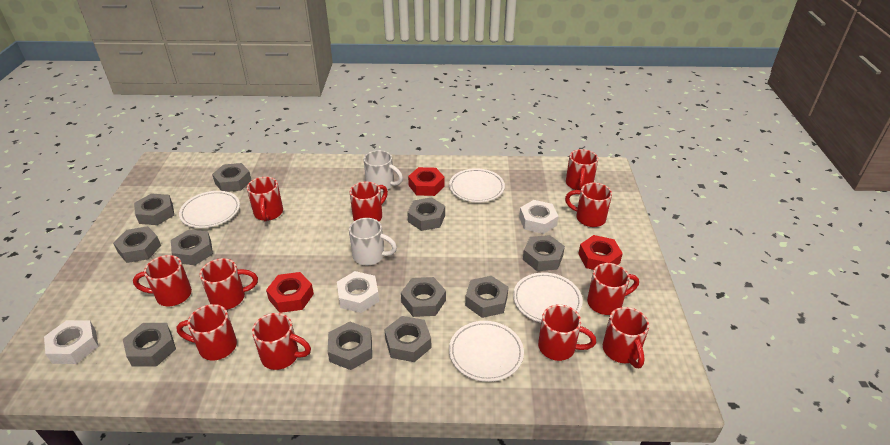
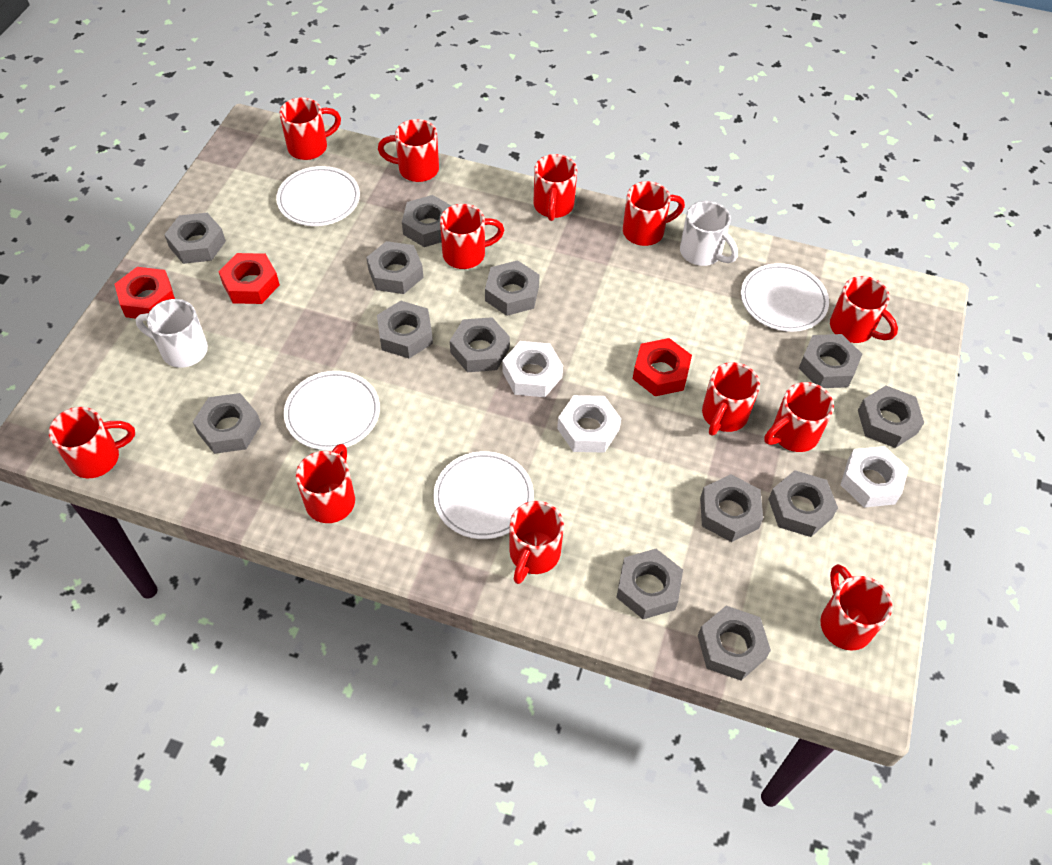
grey nut: 11 -> 13
red mug: 11 -> 12

